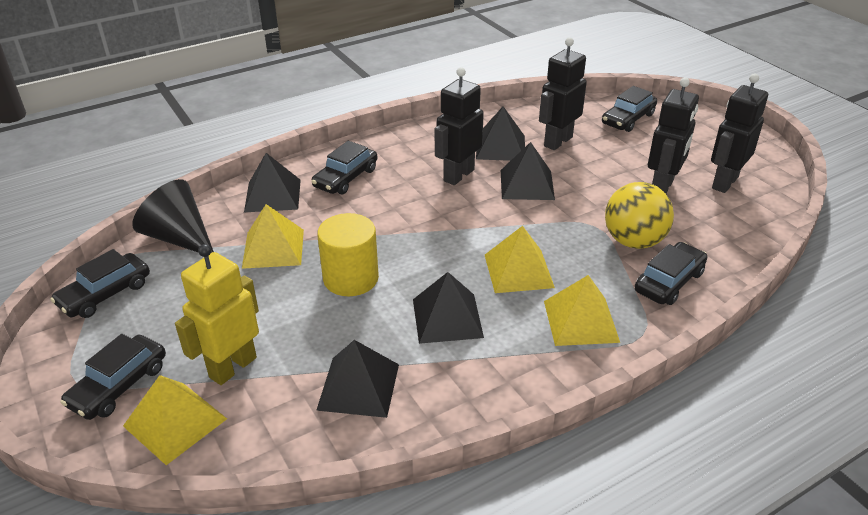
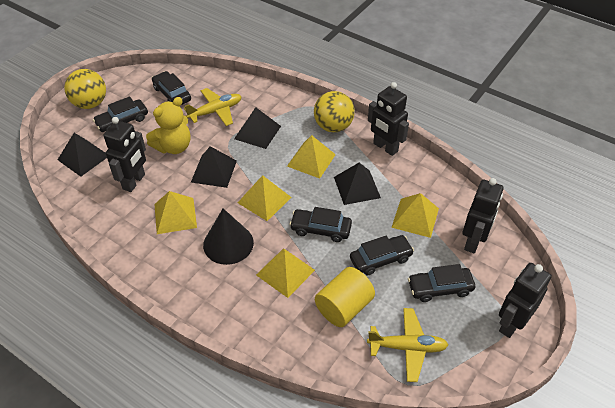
black pyramid: 5 -> 4
yellow ball: 1 -> 2
yellow plane: 0 -> 2
yellow pyramid: 4 -> 5
yellow robot: 1 -> 0
yellow teddy bear: 0 -> 1

